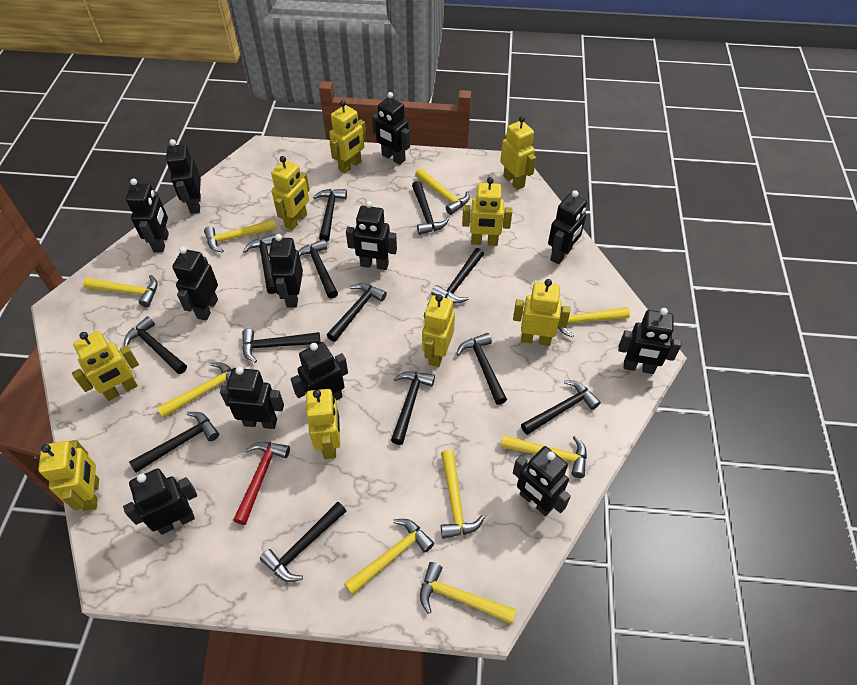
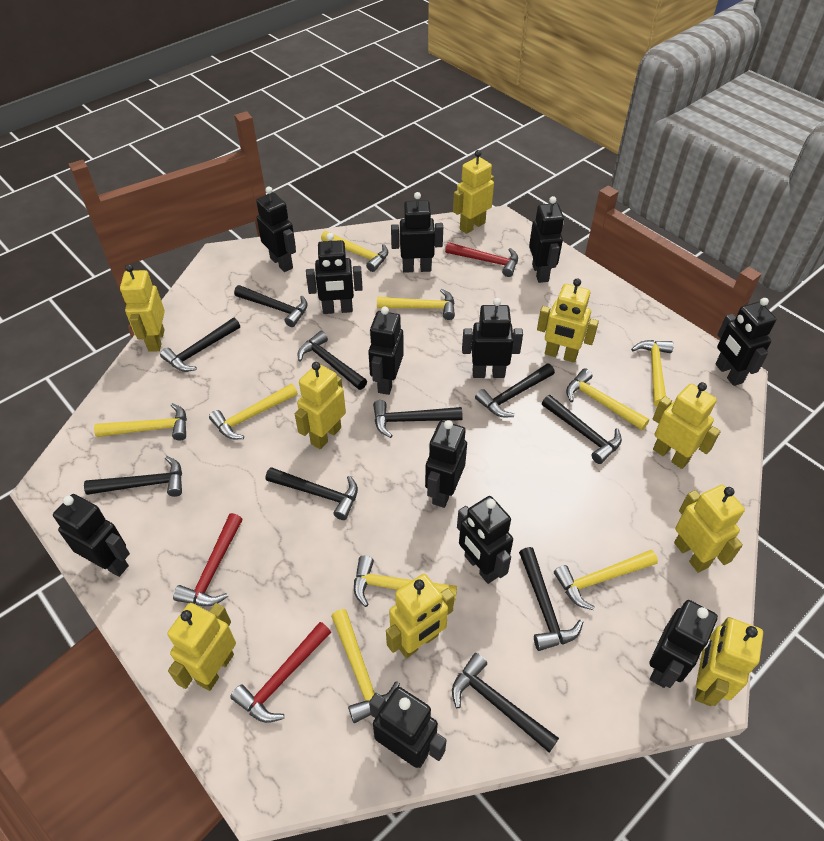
black hammer: 13 -> 10
red hammer: 1 -> 3

